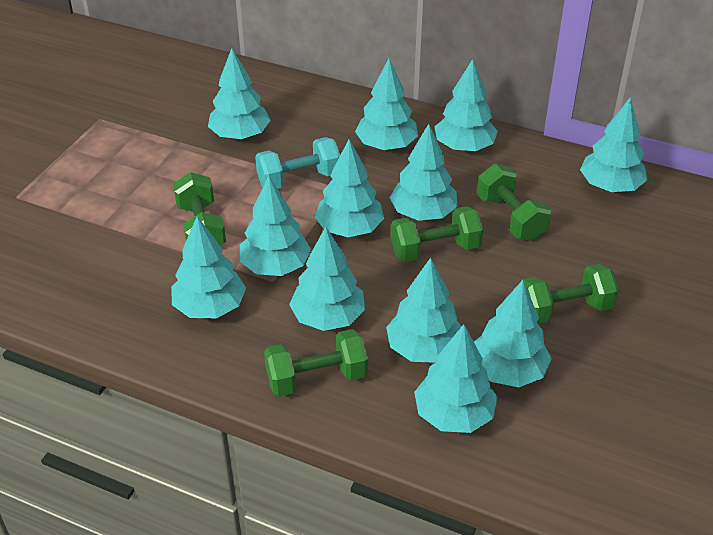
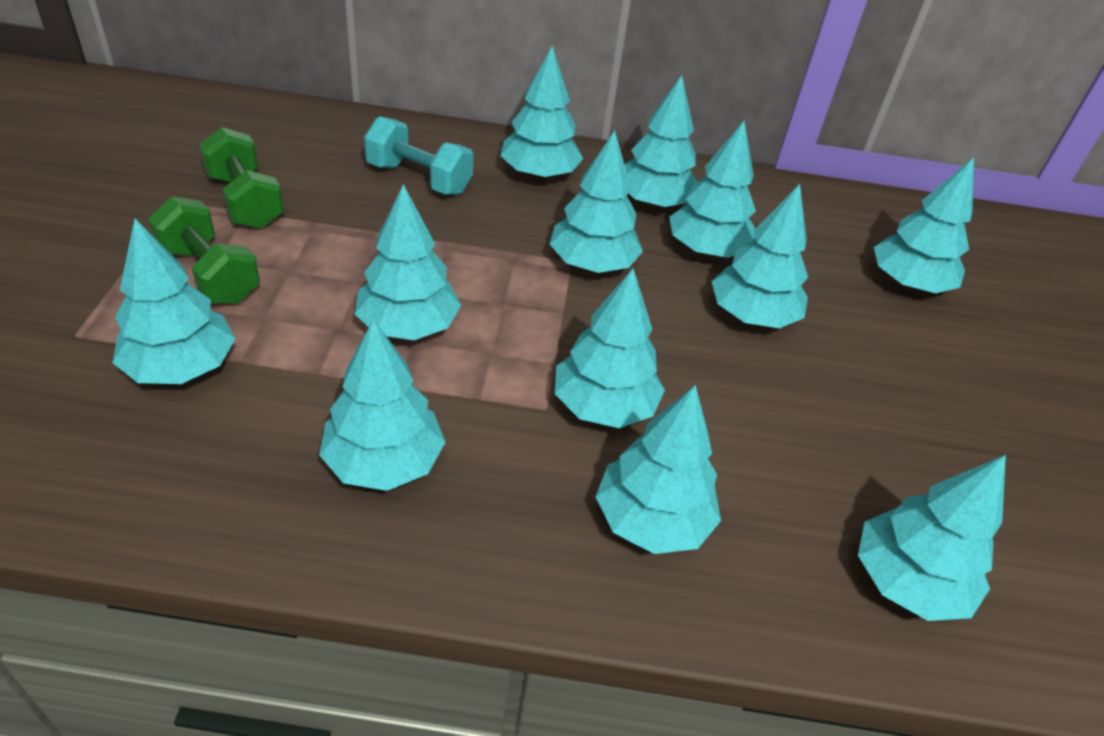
green dumbbell: 5 -> 2

